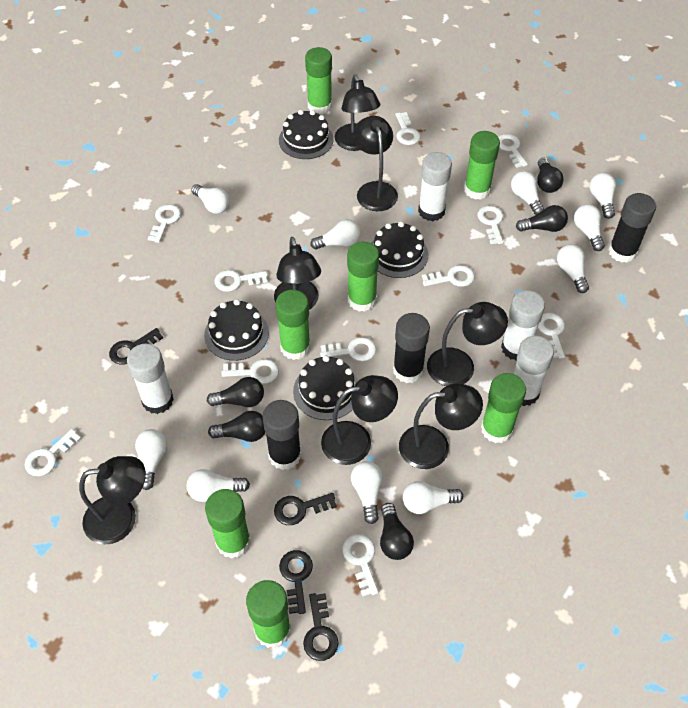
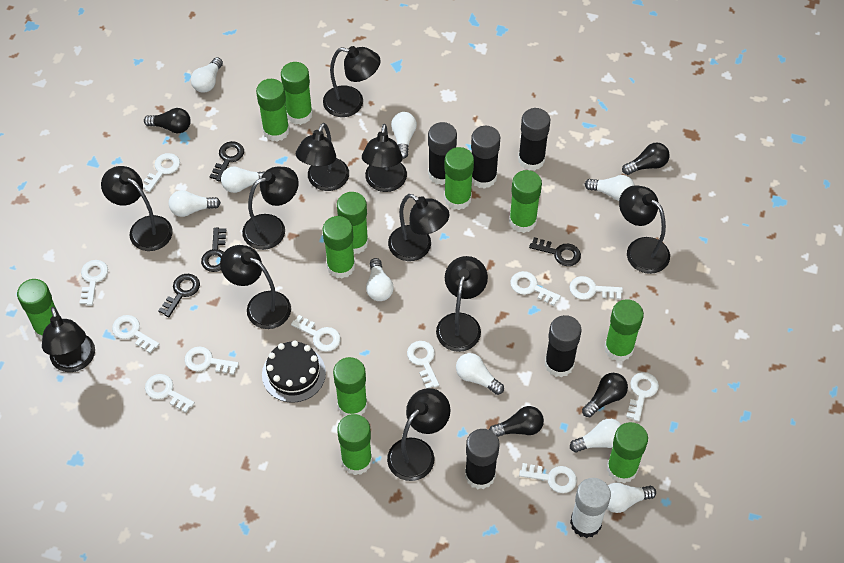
black cake: 4 -> 1
black glue stick: 3 -> 5
black lamp: 7 -> 11
black light bulb: 5 -> 4
green glue stick: 7 -> 11
white glue stick: 4 -> 1
white light bulb: 10 -> 9

